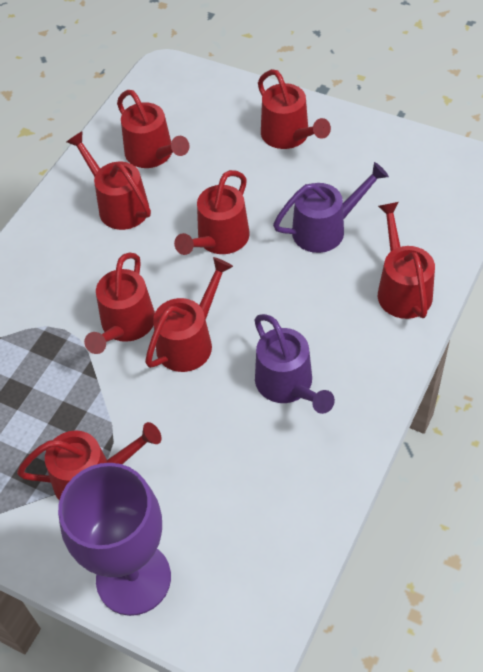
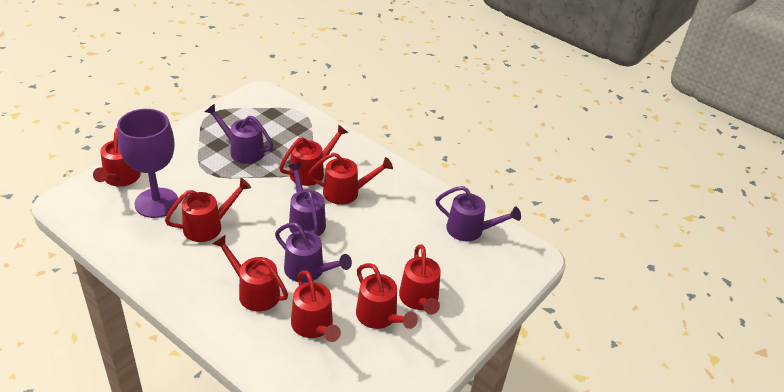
purple watering can: 2 -> 4

